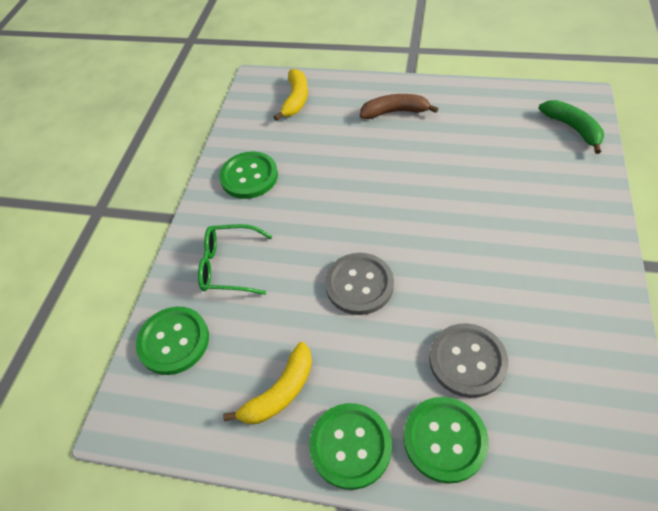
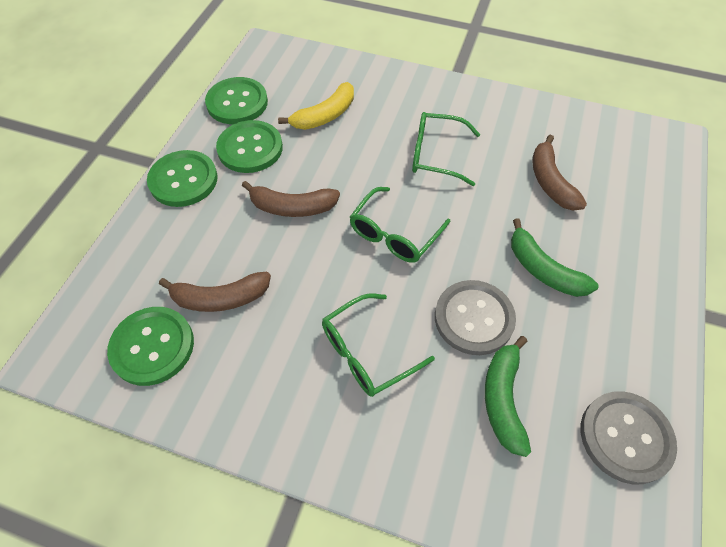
brown banana: 1 -> 3
green banana: 1 -> 2
green glasses: 1 -> 3
yellow banana: 2 -> 1

